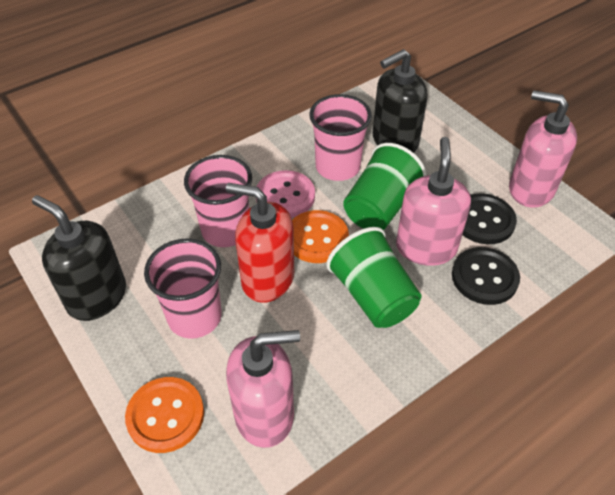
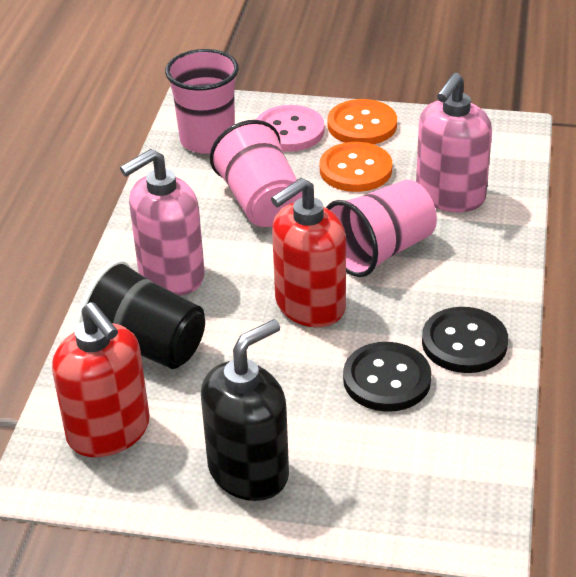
black cup: 0 -> 1
black soap dispenser: 2 -> 1
green cup: 2 -> 0
pink soap dispenser: 3 -> 2
red soap dispenser: 1 -> 2

